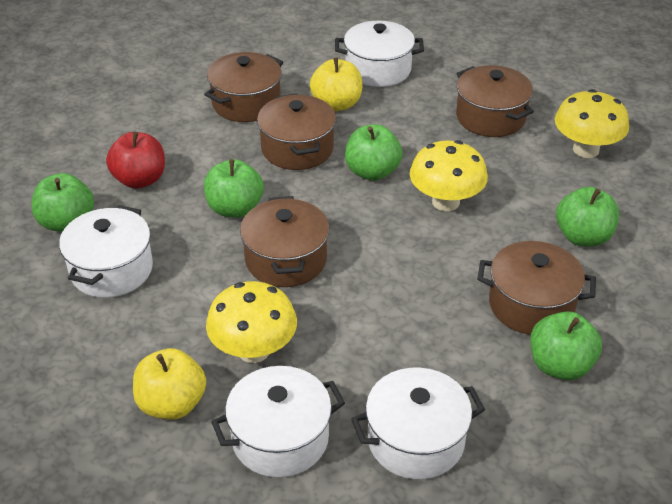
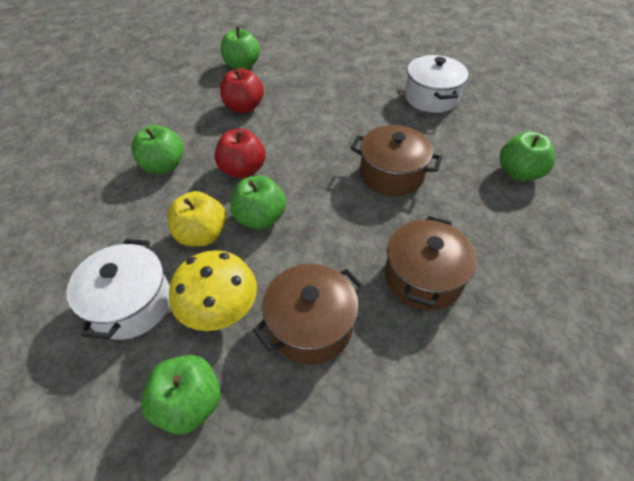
brown pot: 5 -> 3
red apple: 1 -> 2
white pot: 4 -> 2
yellow apple: 2 -> 1
yellow mushroom: 3 -> 1

